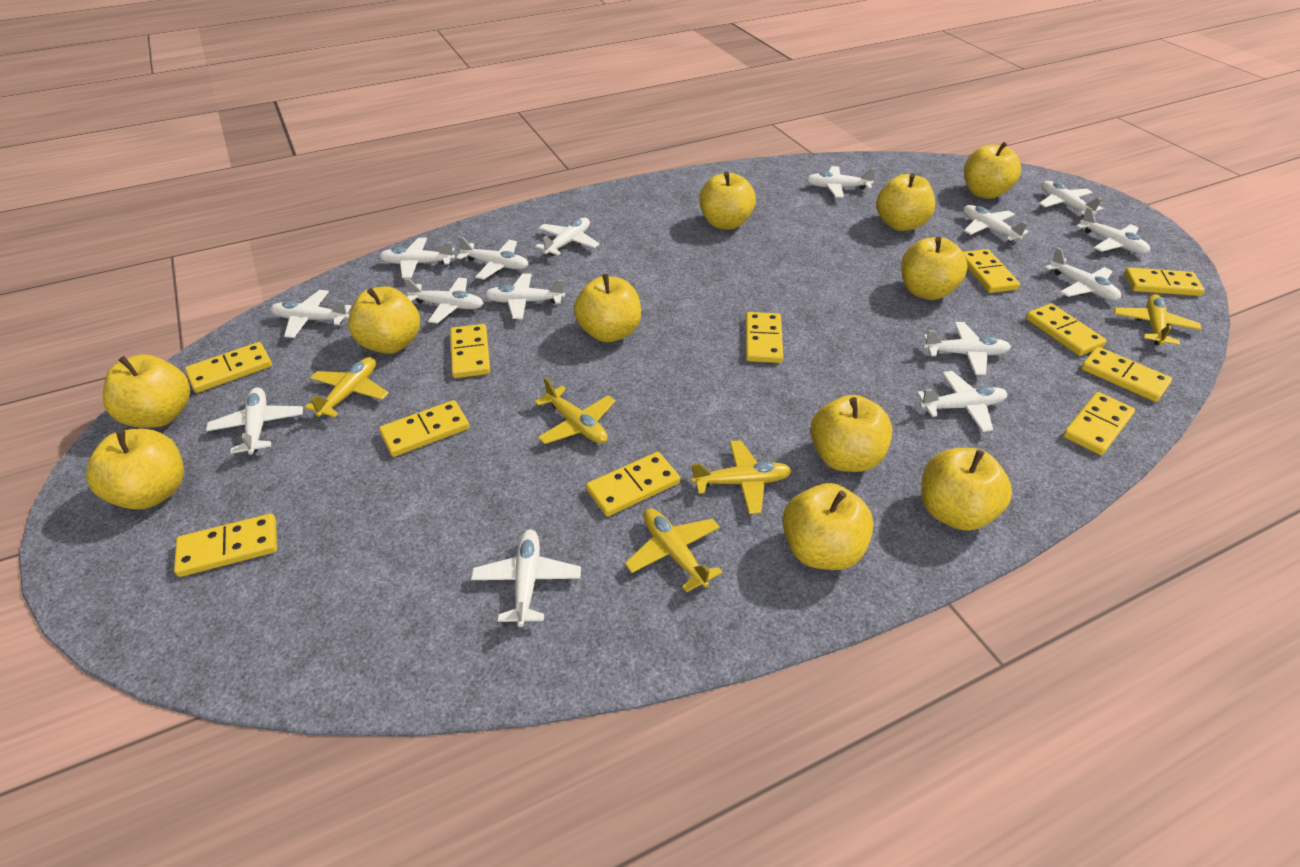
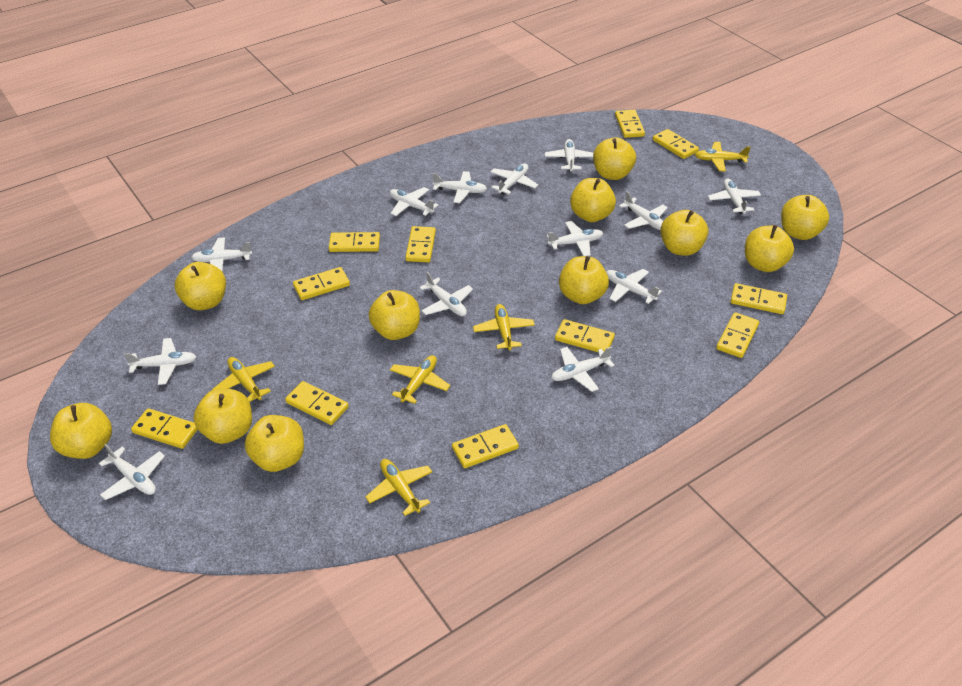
white plane: 15 -> 13

